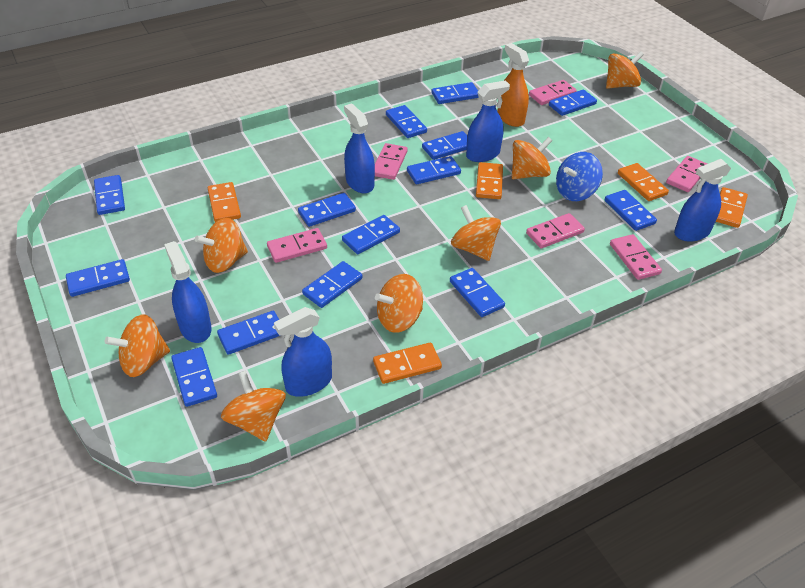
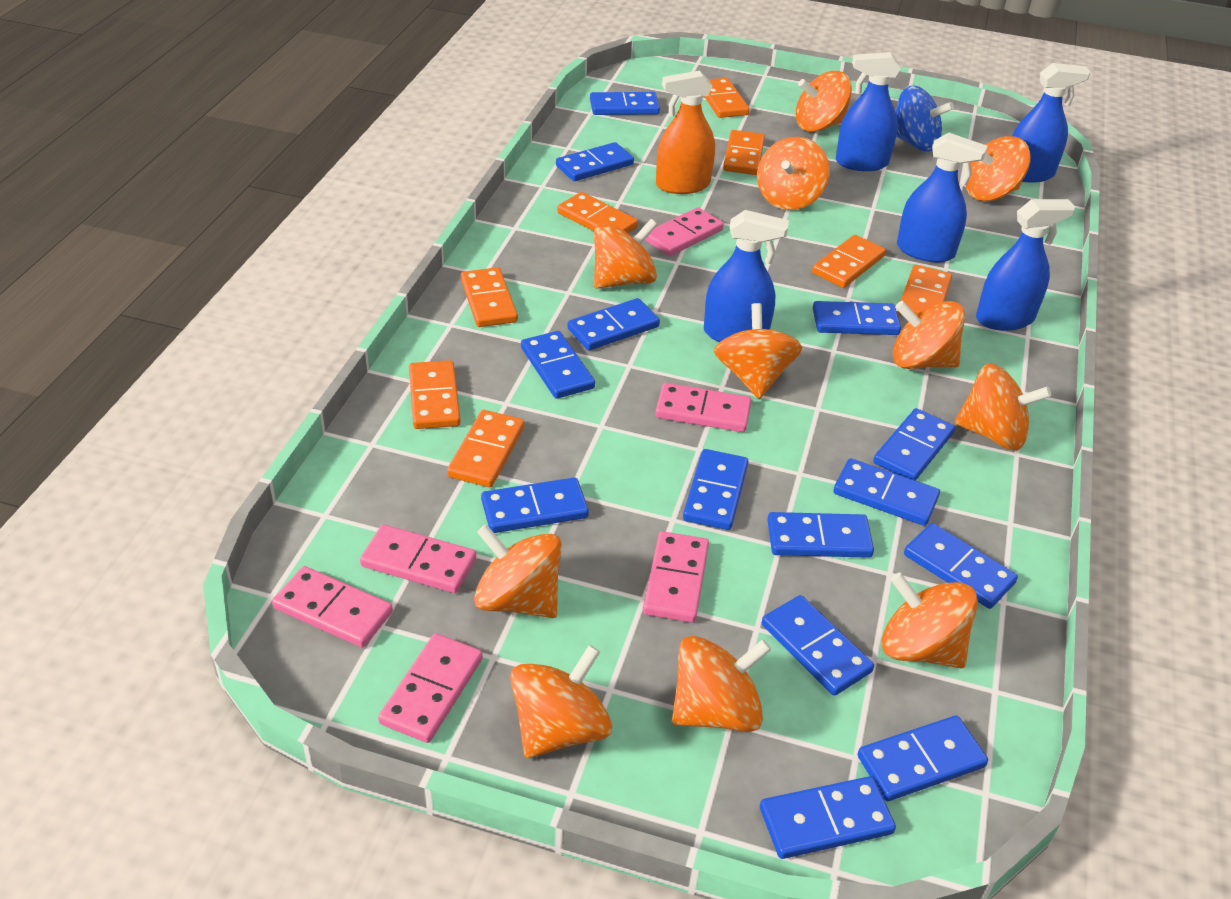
orange domino: 5 -> 8
orange spinning top: 7 -> 11

